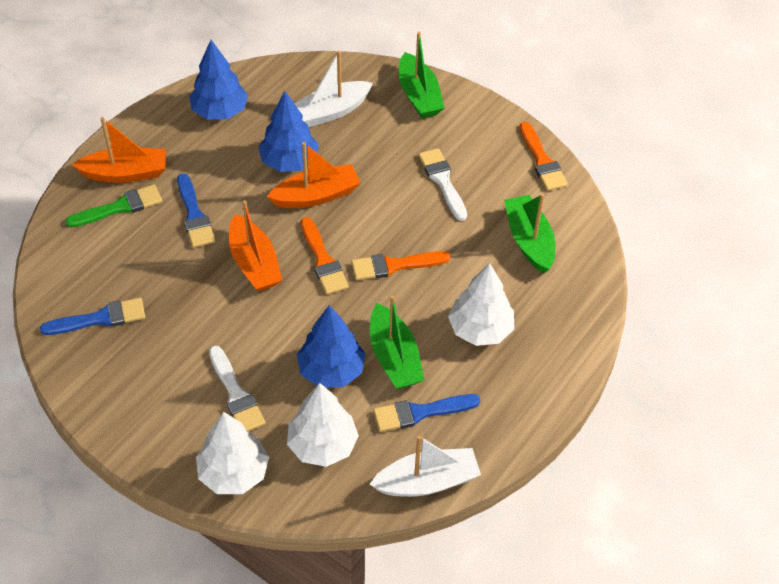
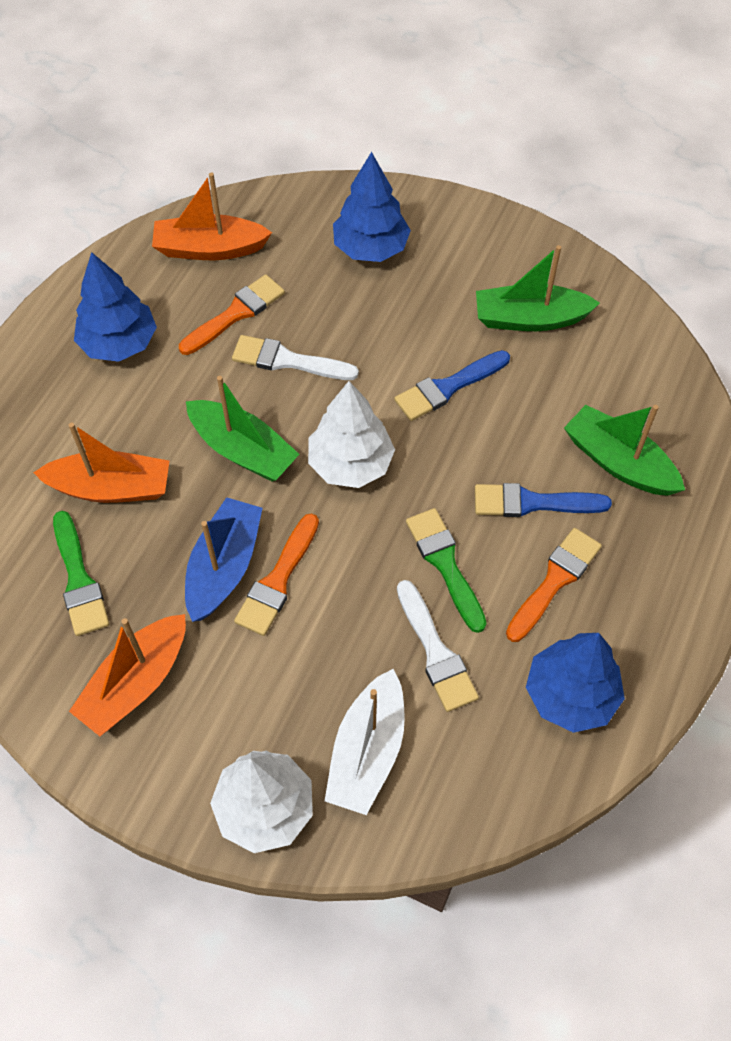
blue boat: 0 -> 1
blue brush: 3 -> 2
green brush: 1 -> 2
white boat: 2 -> 1
white tree: 3 -> 2

